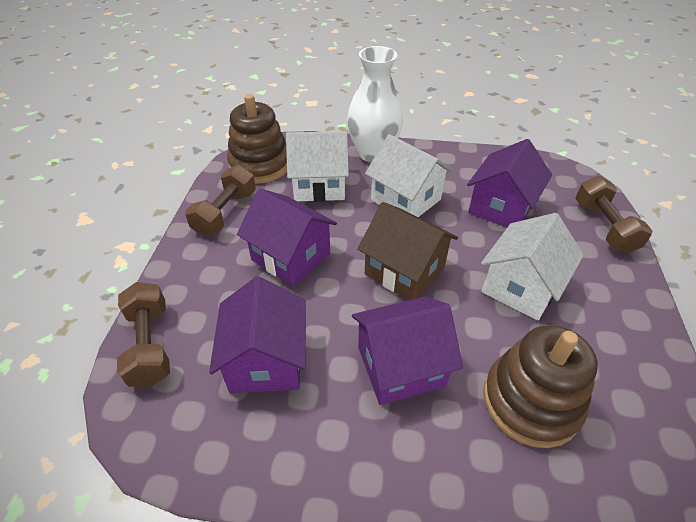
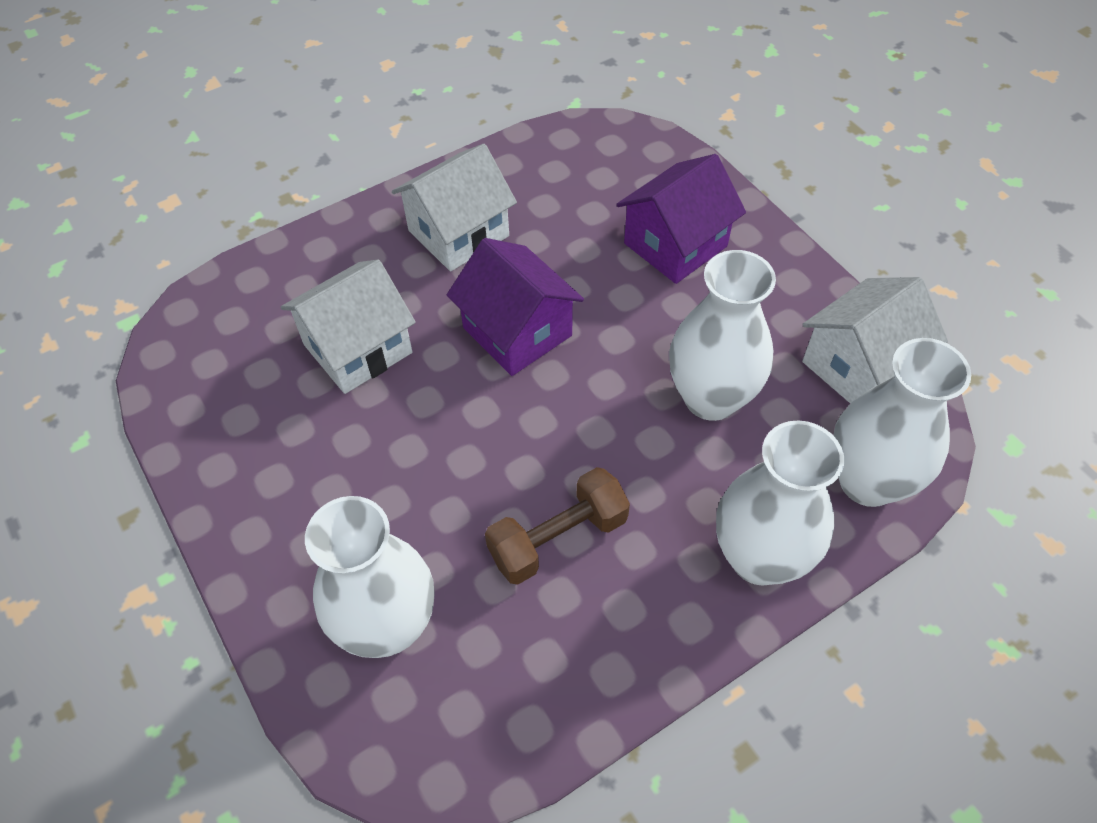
brown dumbbell: 3 -> 1
brown house: 1 -> 0
brown stacking toy: 2 -> 0
purple house: 4 -> 2
white vase: 1 -> 4

